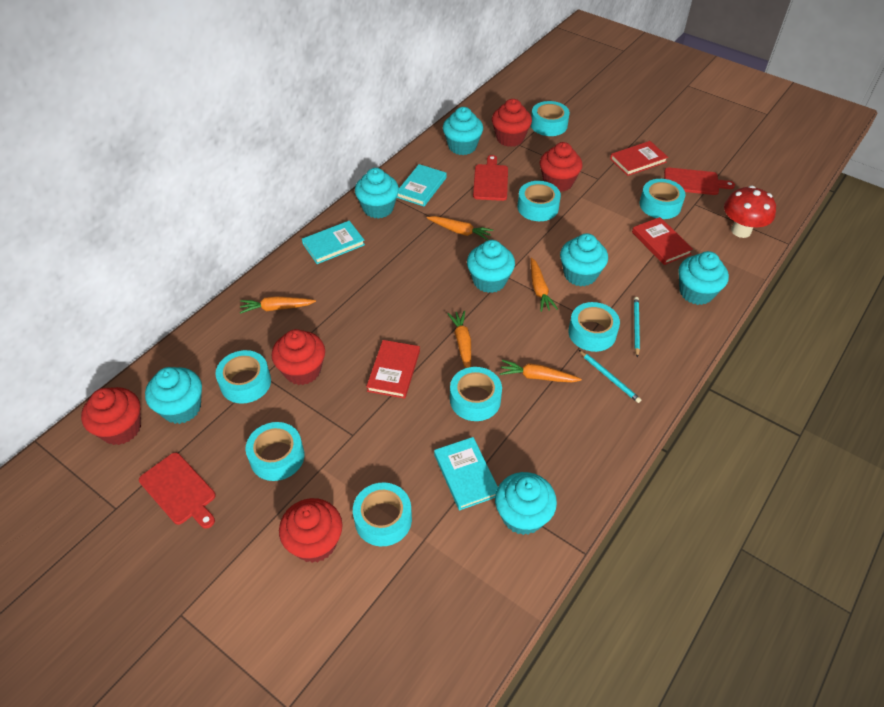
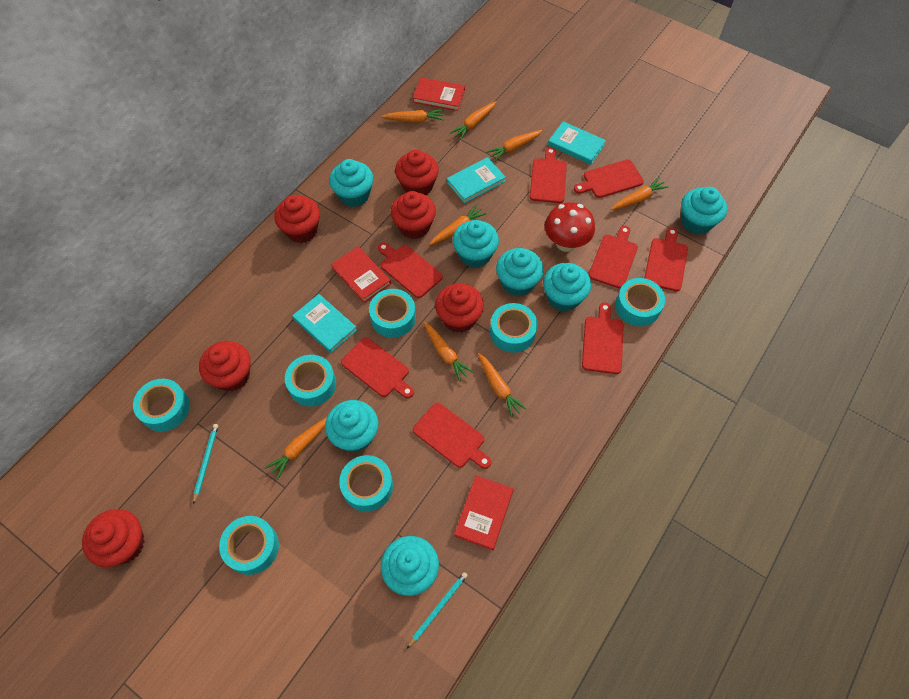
orange carrot: 5 -> 8
red cupcake: 5 -> 6
red cutting board: 3 -> 8
turquoise tape: 8 -> 7

